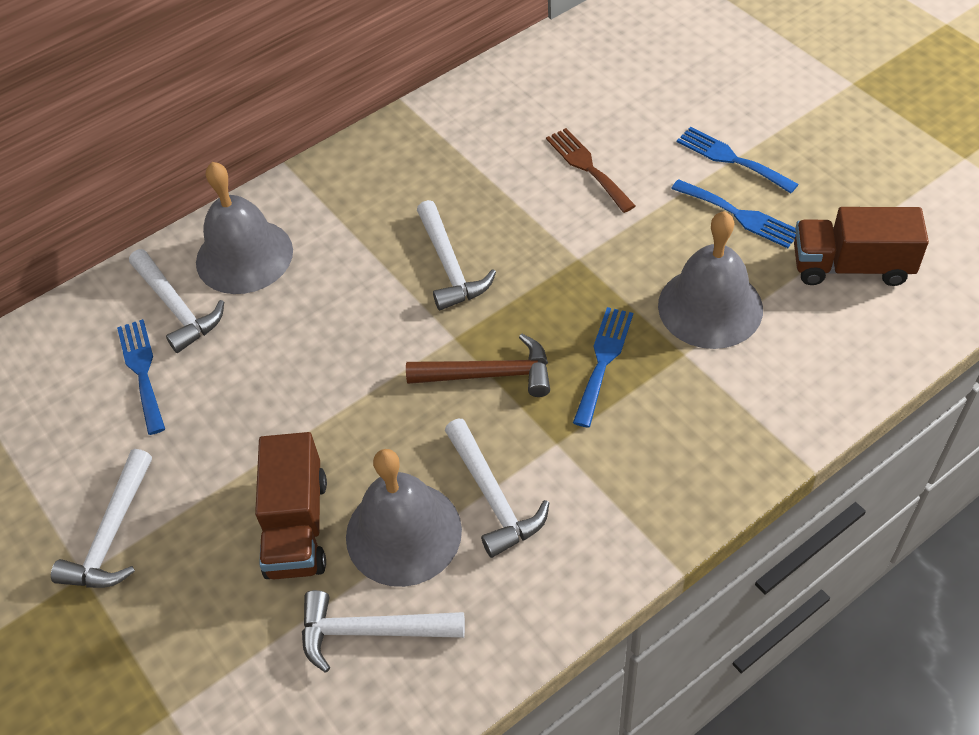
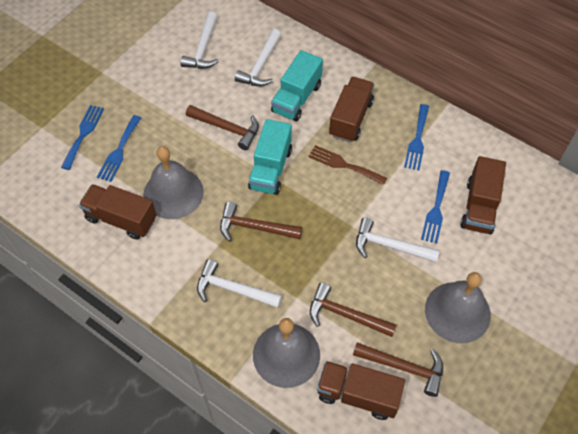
brown hammer: 1 -> 4
brown truck: 2 -> 4
turquoise truck: 0 -> 2
white hammer: 5 -> 4

